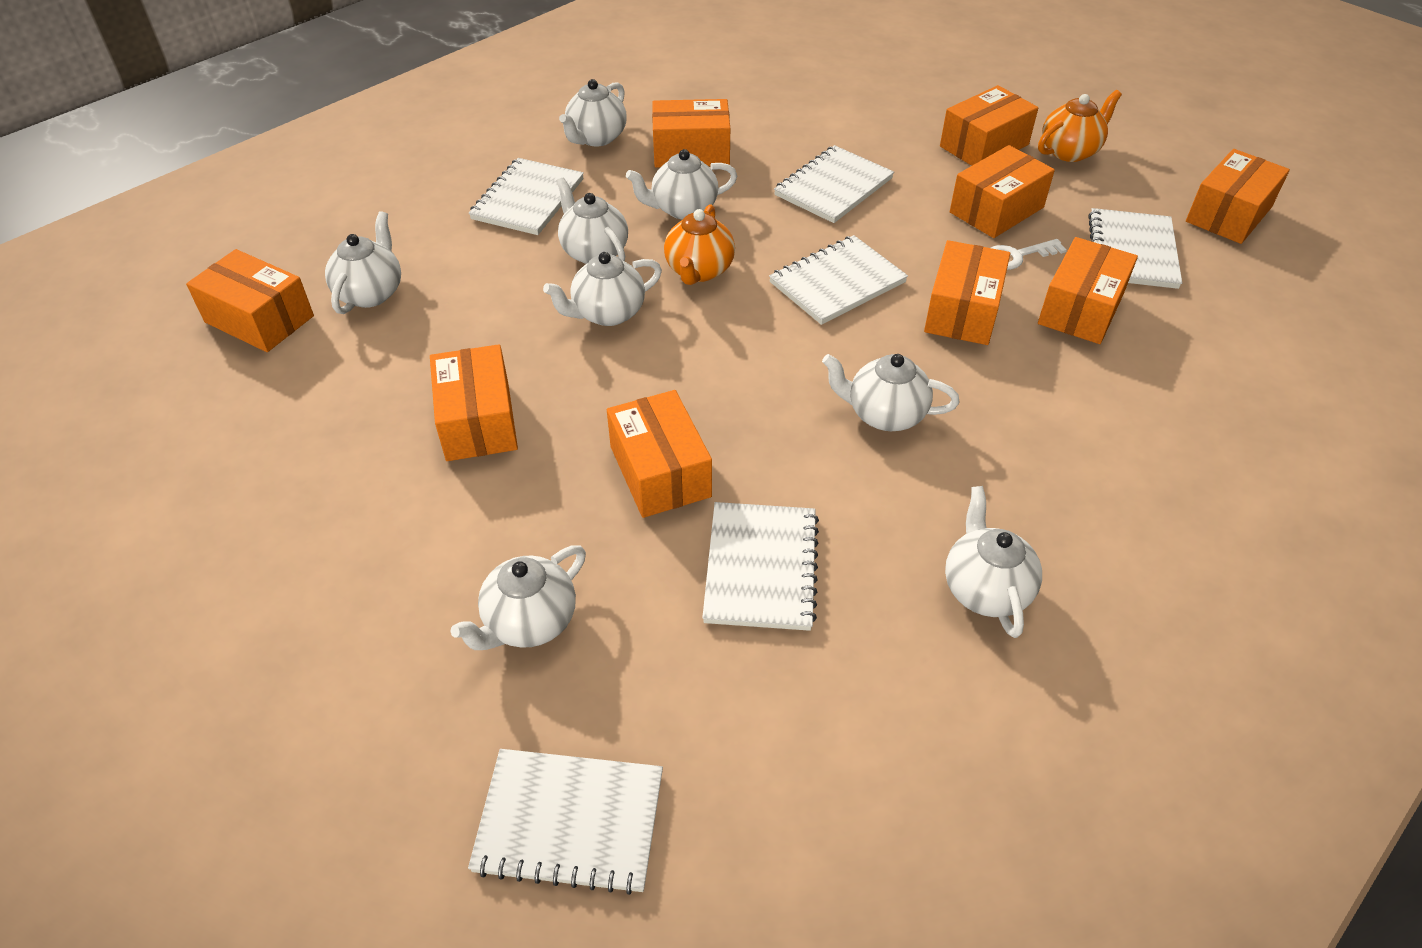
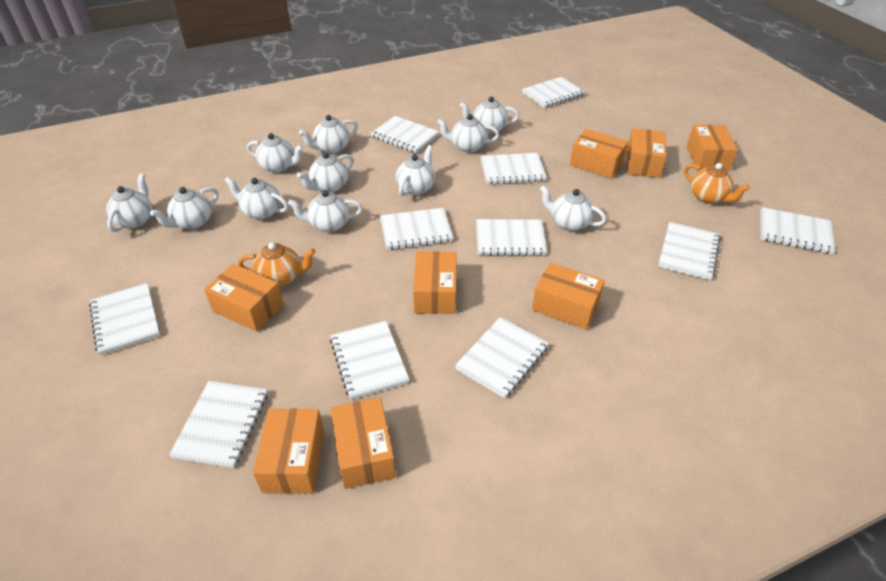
orange box: 9 -> 8
white key: 1 -> 0
white notebook: 6 -> 11
white teapot: 8 -> 11

